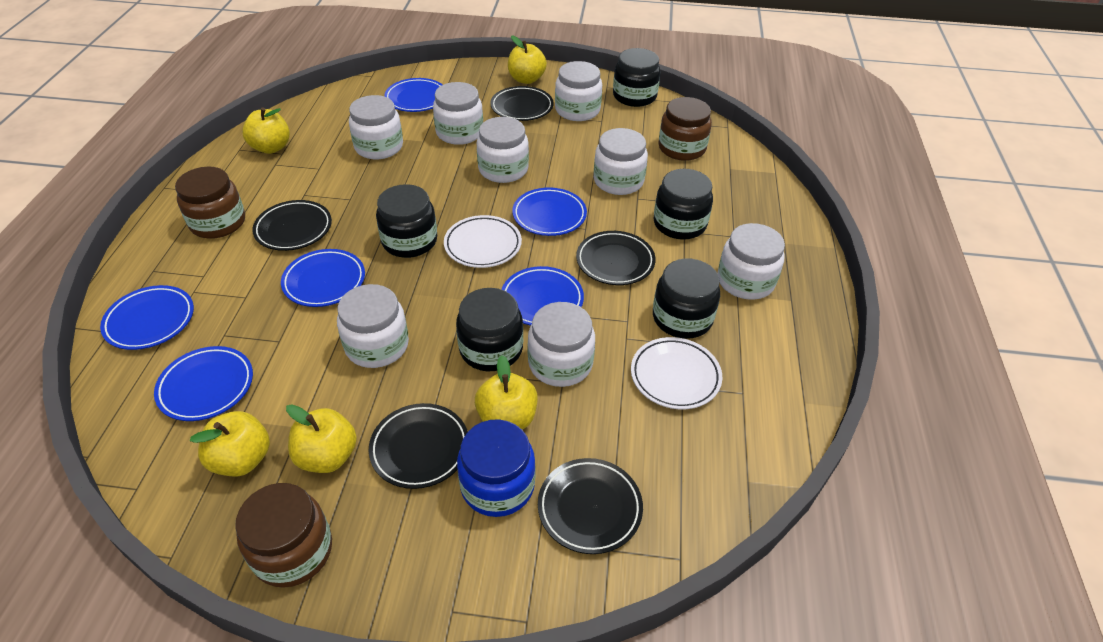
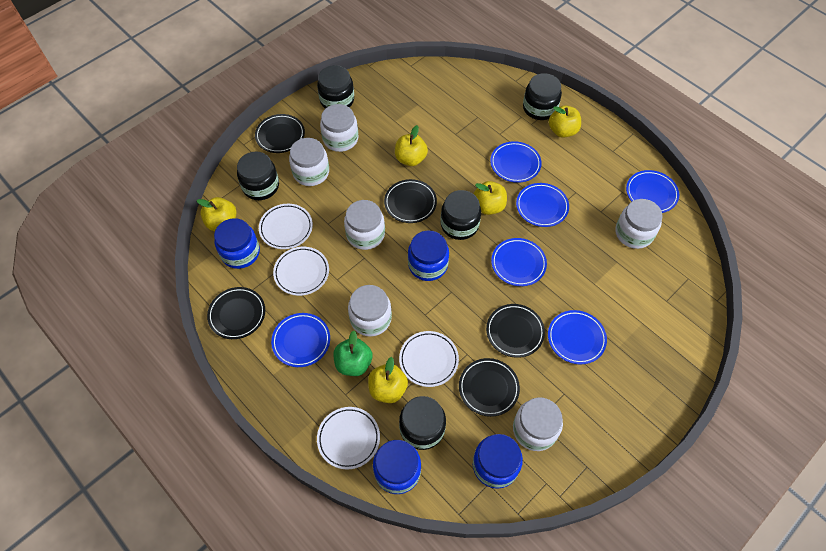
blue jar: 1 -> 4
brown jar: 3 -> 0
green apple: 0 -> 1
white jar: 8 -> 6
white plate: 2 -> 4

